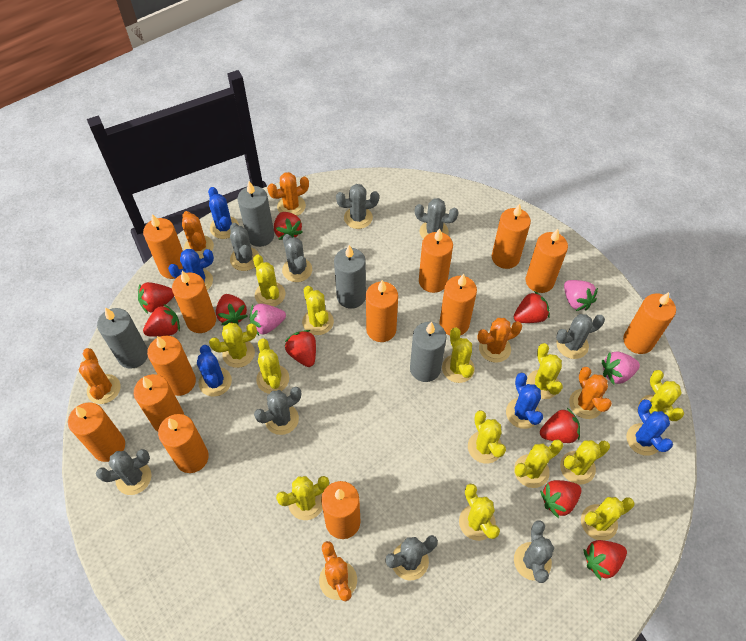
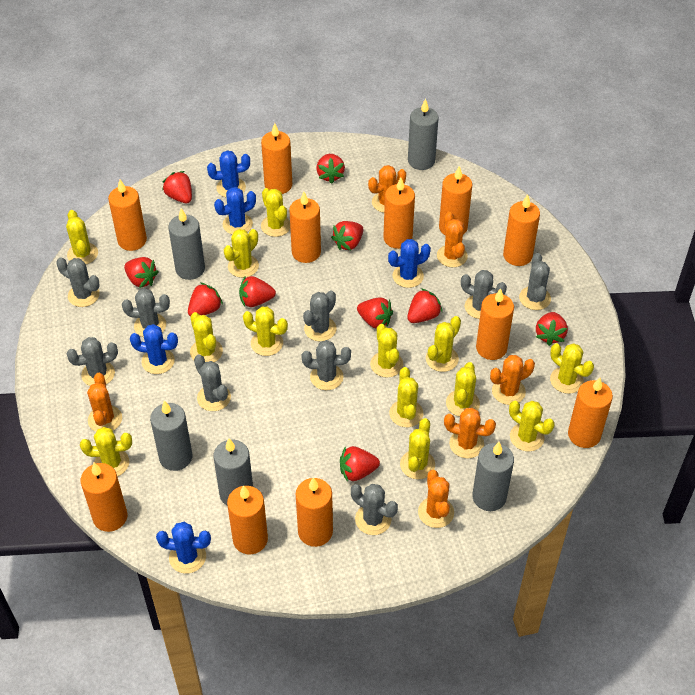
grey candle: 4 -> 5
orange candle: 13 -> 11
pink strawberry: 3 -> 0
red strawberry: 9 -> 10

